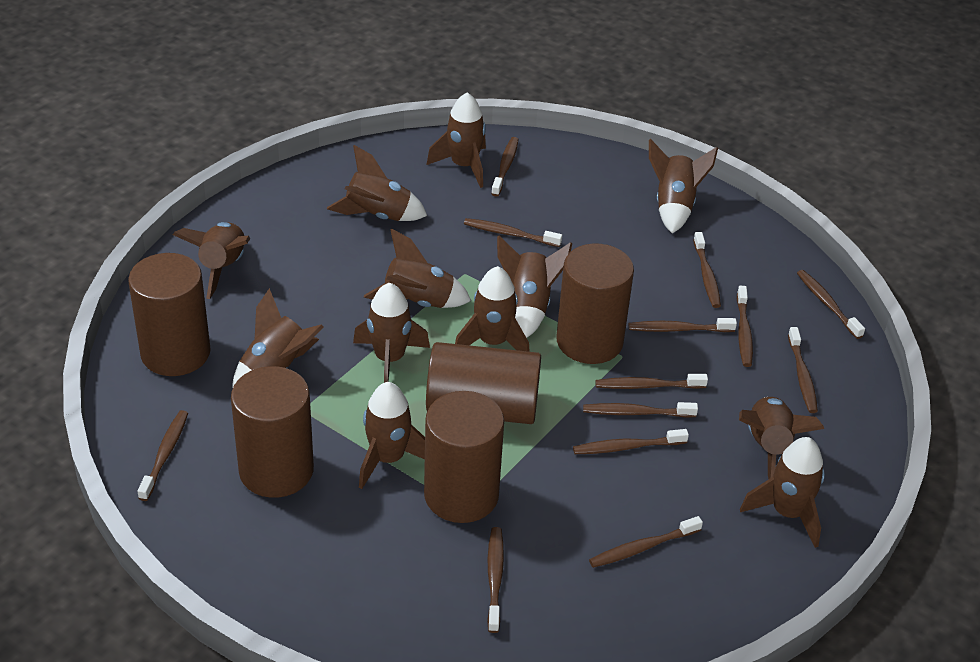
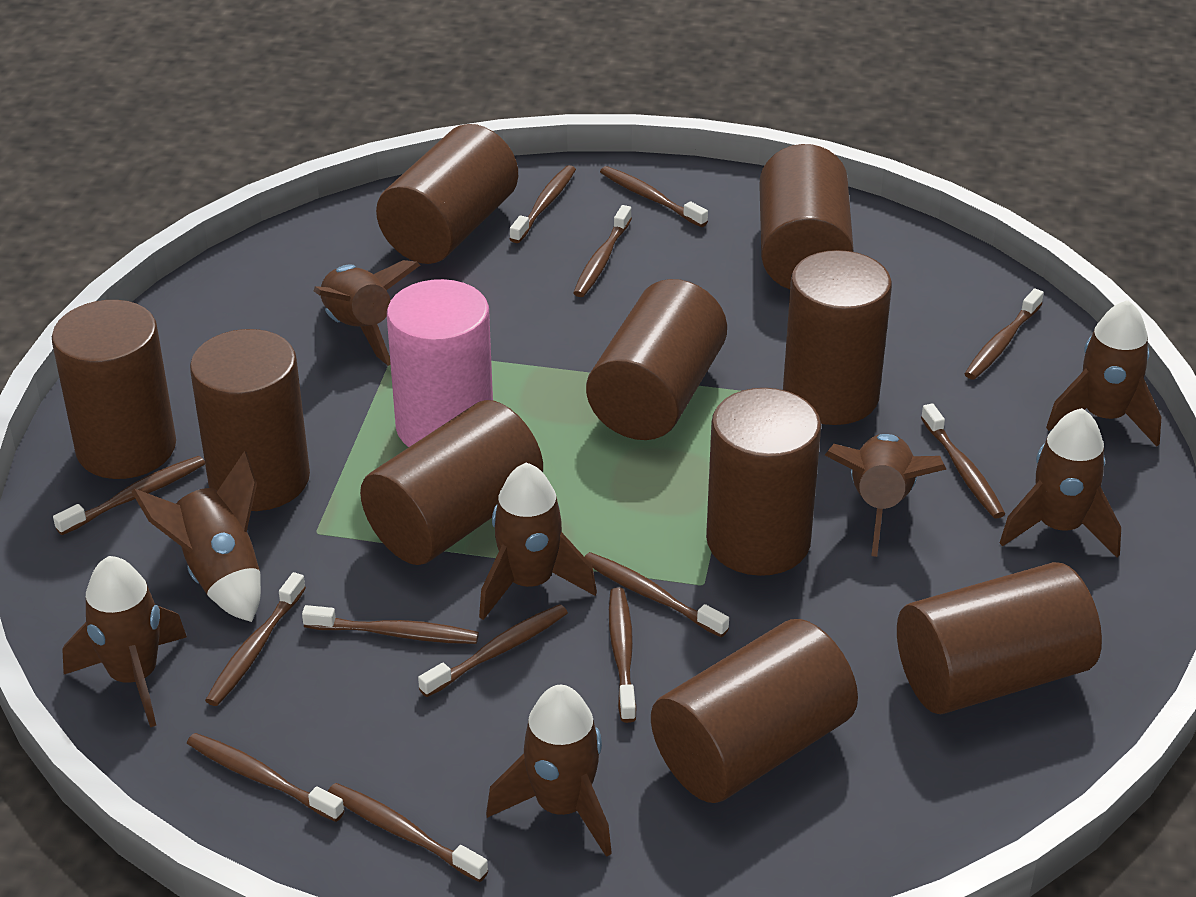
brown cylinder: 5 -> 10
brown rocket: 12 -> 8
pink cylinder: 0 -> 1

